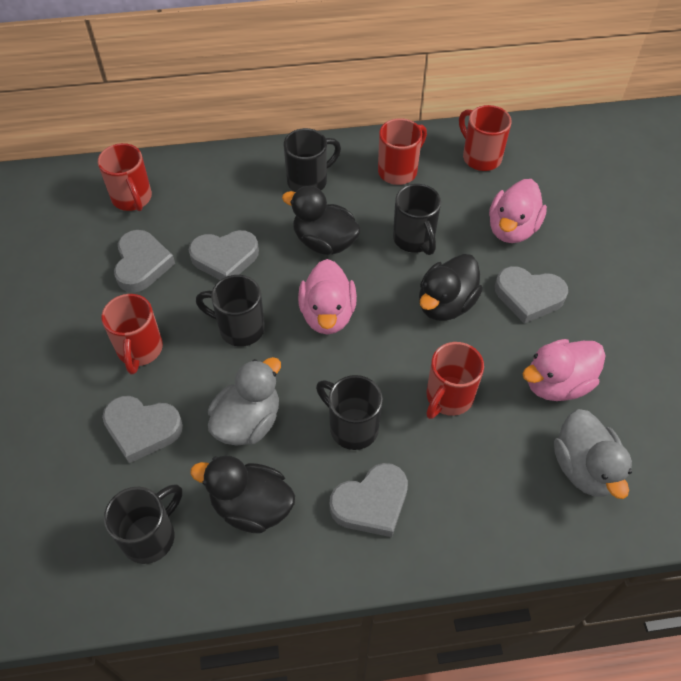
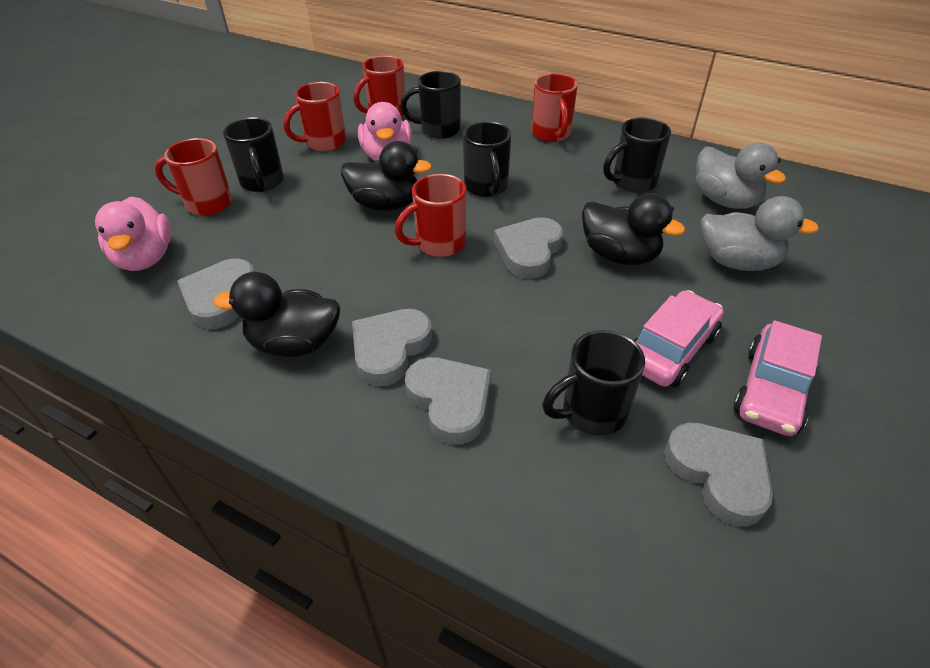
pink car: 0 -> 2
pink duck: 3 -> 2

